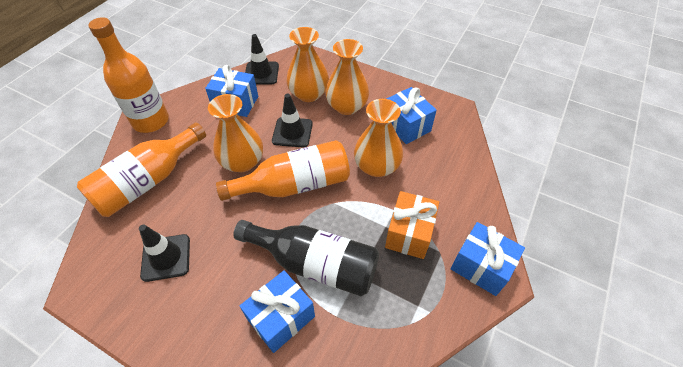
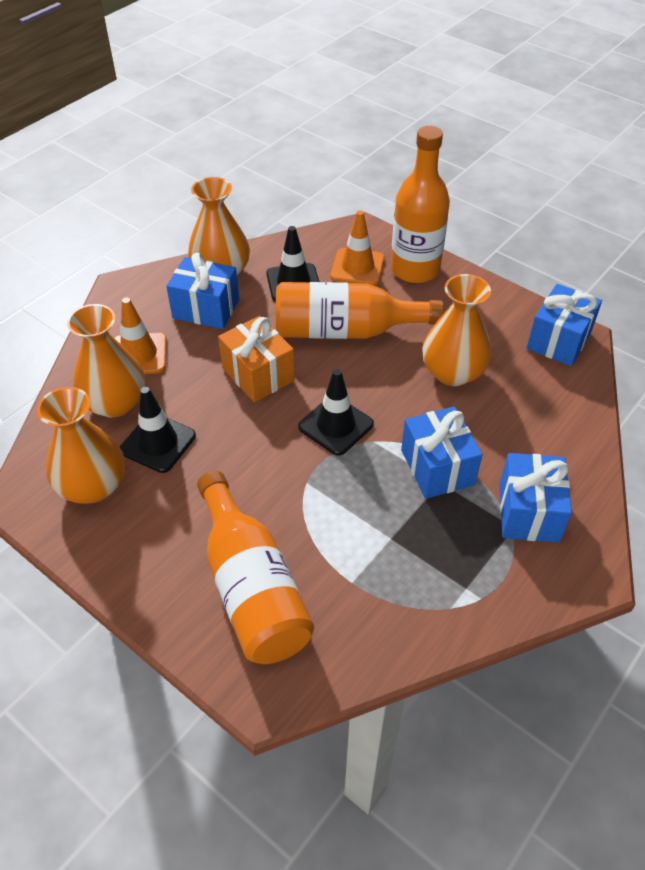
black bottle: 1 -> 0
orange traffic cone: 0 -> 2

